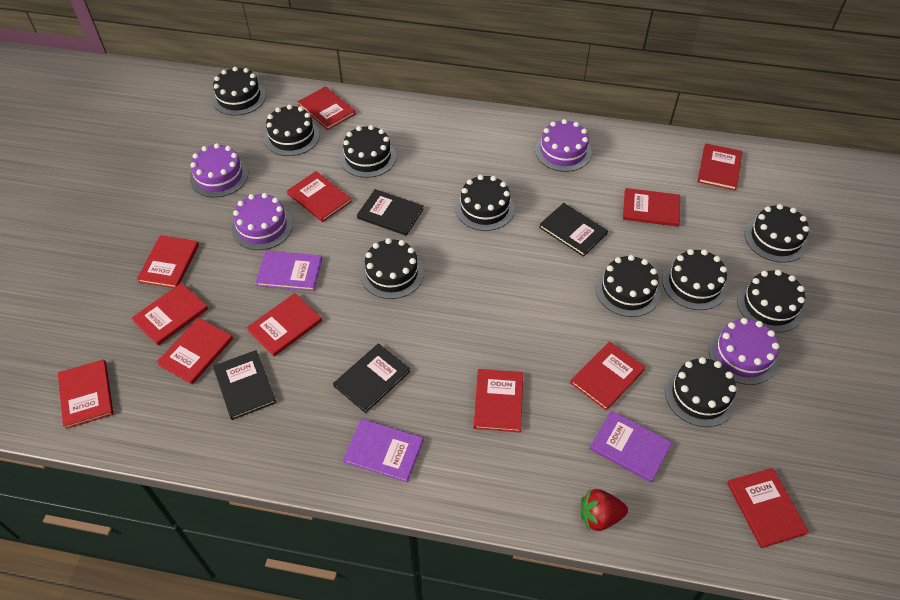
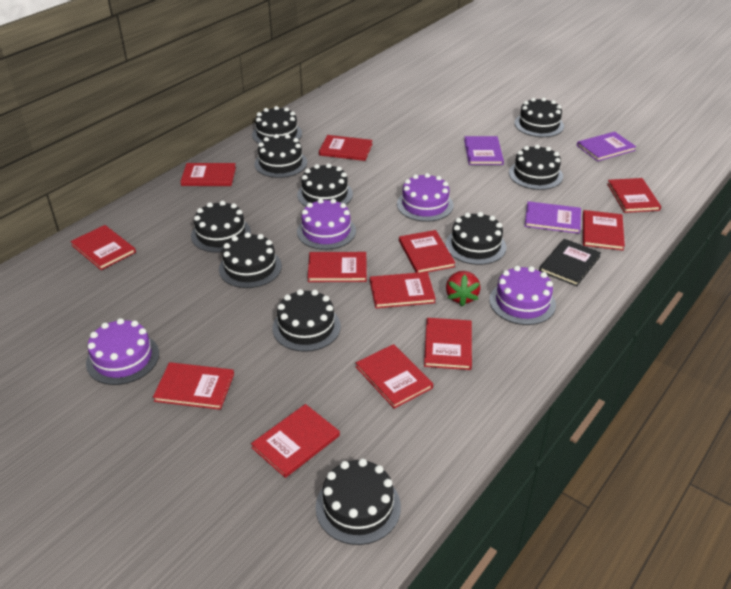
black book: 4 -> 1

